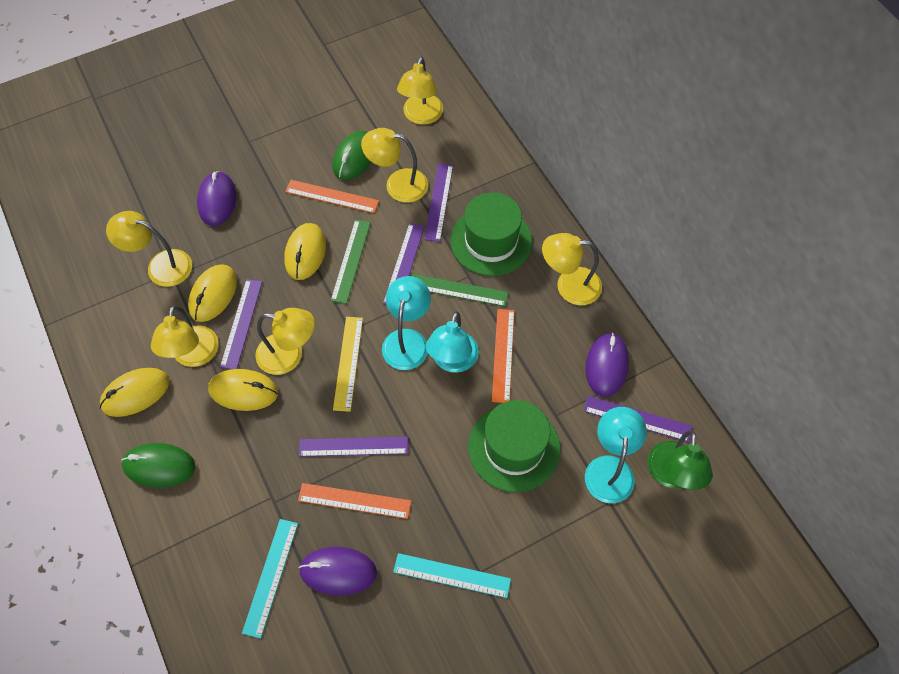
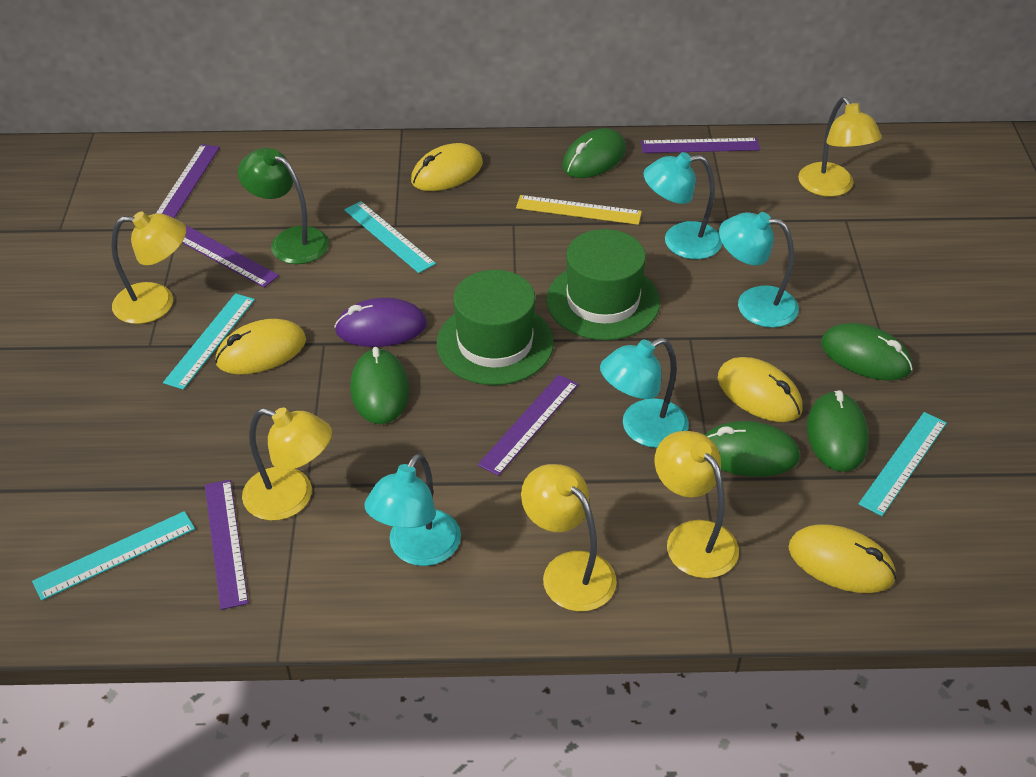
green mouse: 2 -> 5
green ruler: 2 -> 0
orange ruler: 3 -> 0
purple mouse: 3 -> 1
turquoise lamp: 3 -> 4
turquoise ruler: 2 -> 4
yellow lamp: 6 -> 5

